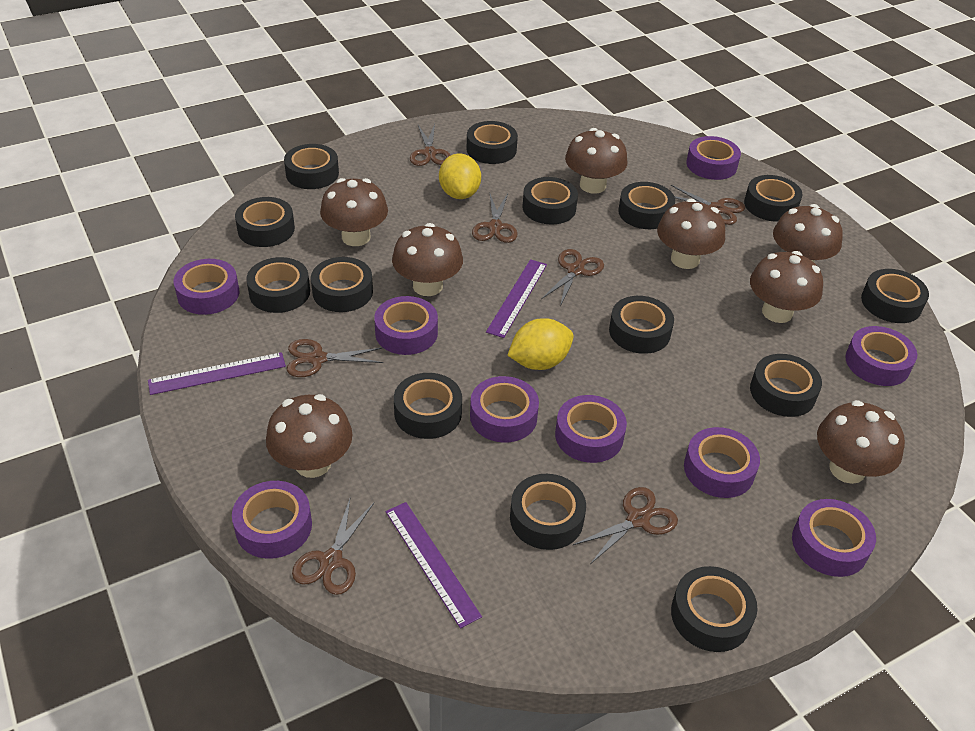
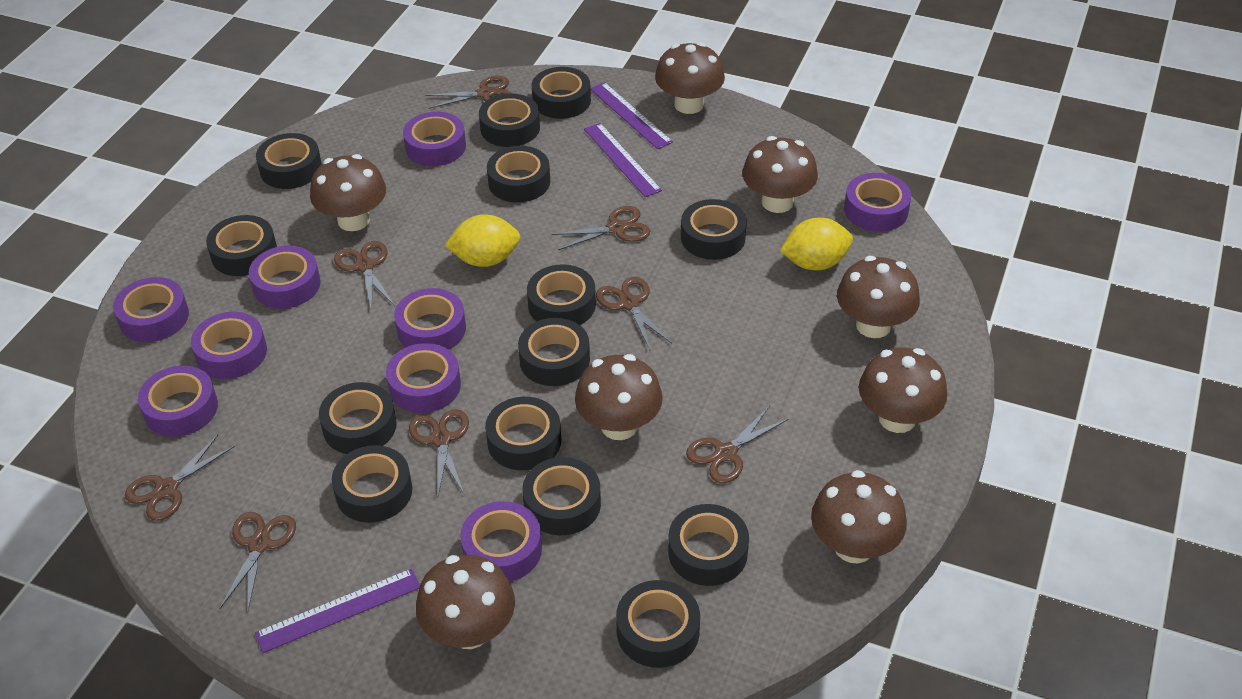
brown scissors: 7 -> 8

